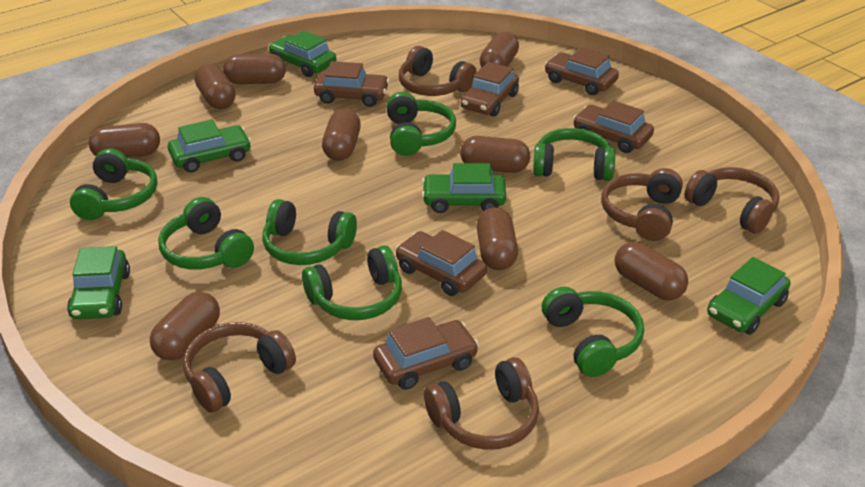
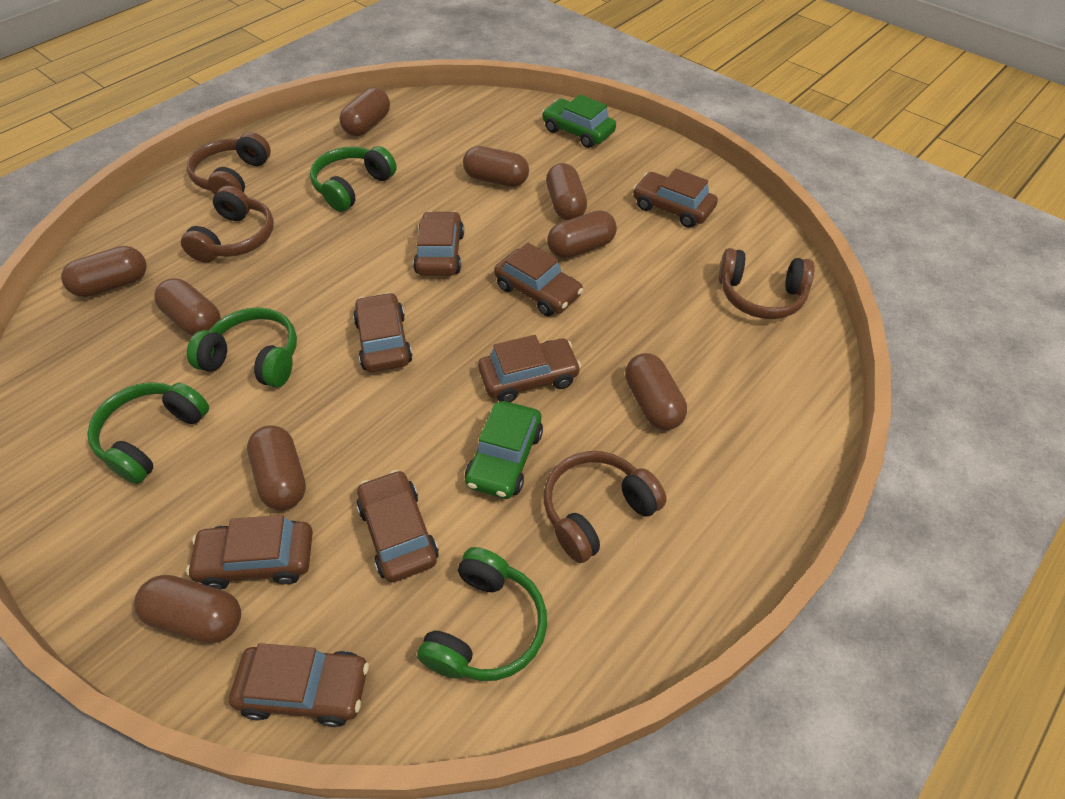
brown car: 6 -> 8
brown headphones: 5 -> 4
green car: 5 -> 2
green headphones: 7 -> 4

